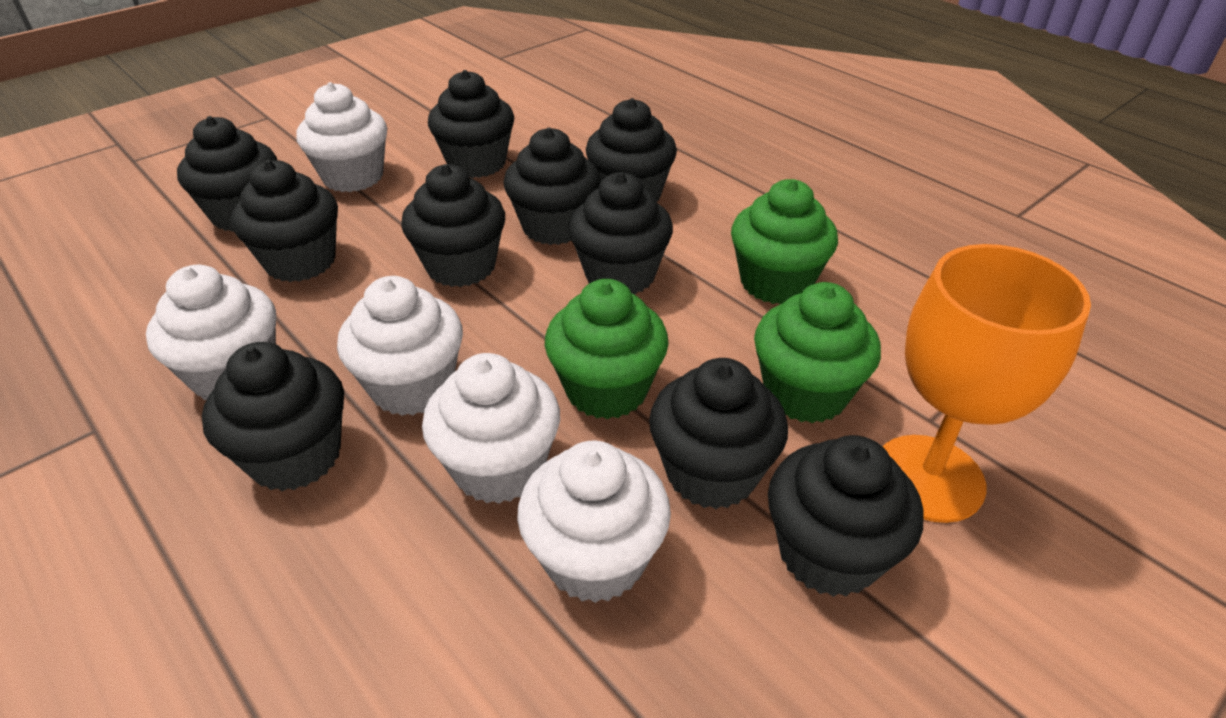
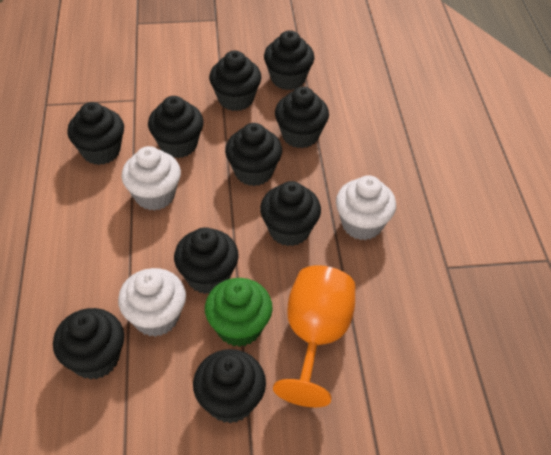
green cupcake: 3 -> 1
white cupcake: 5 -> 3

